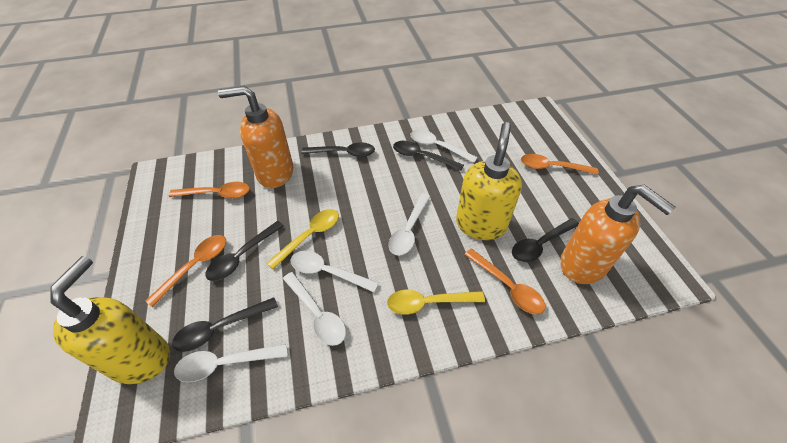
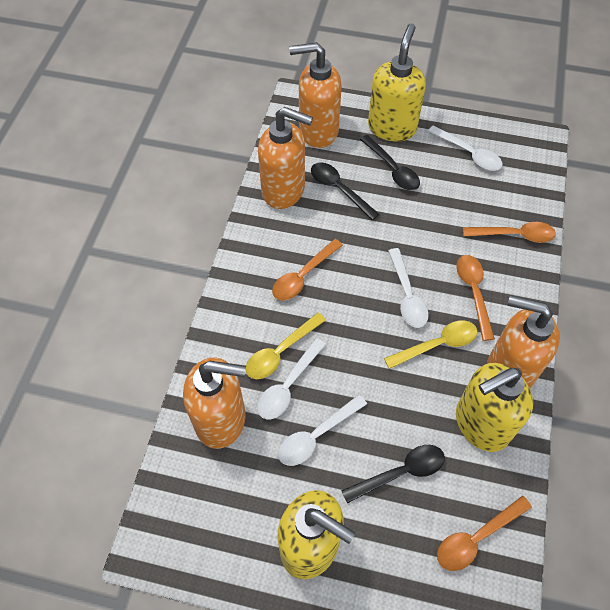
black spoon: 5 -> 3
orange soap dispenser: 2 -> 4
white spoon: 5 -> 4
yellow soap dispenser: 2 -> 3

